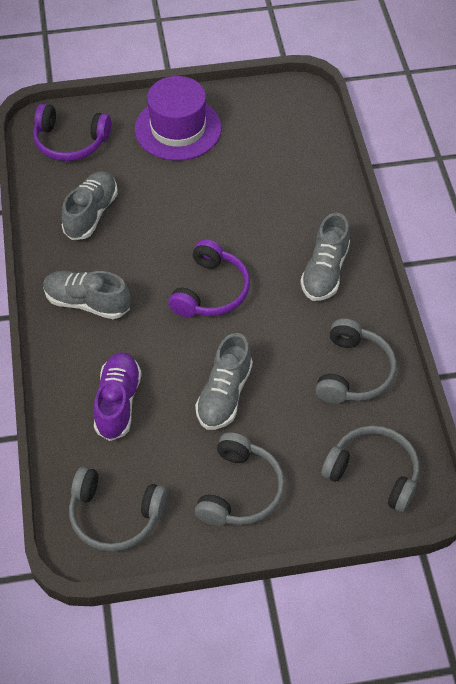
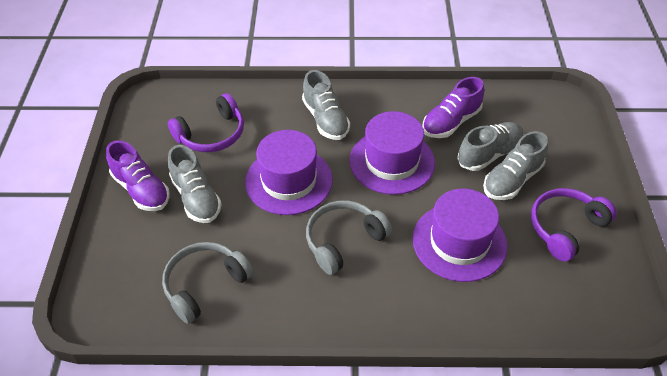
grey headphones: 4 -> 2
purple hat: 1 -> 3
purple shoe: 1 -> 2

